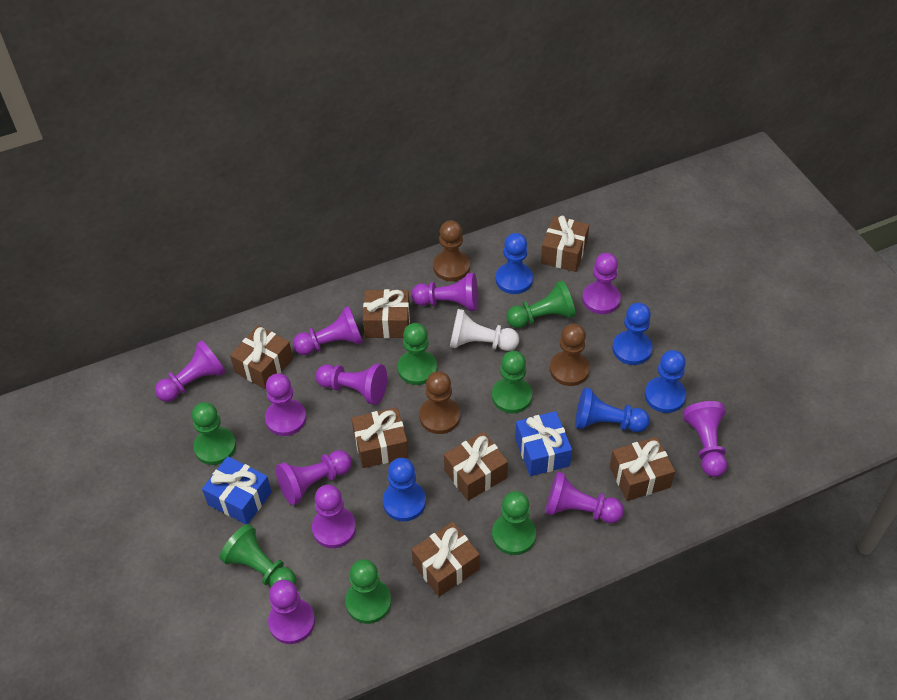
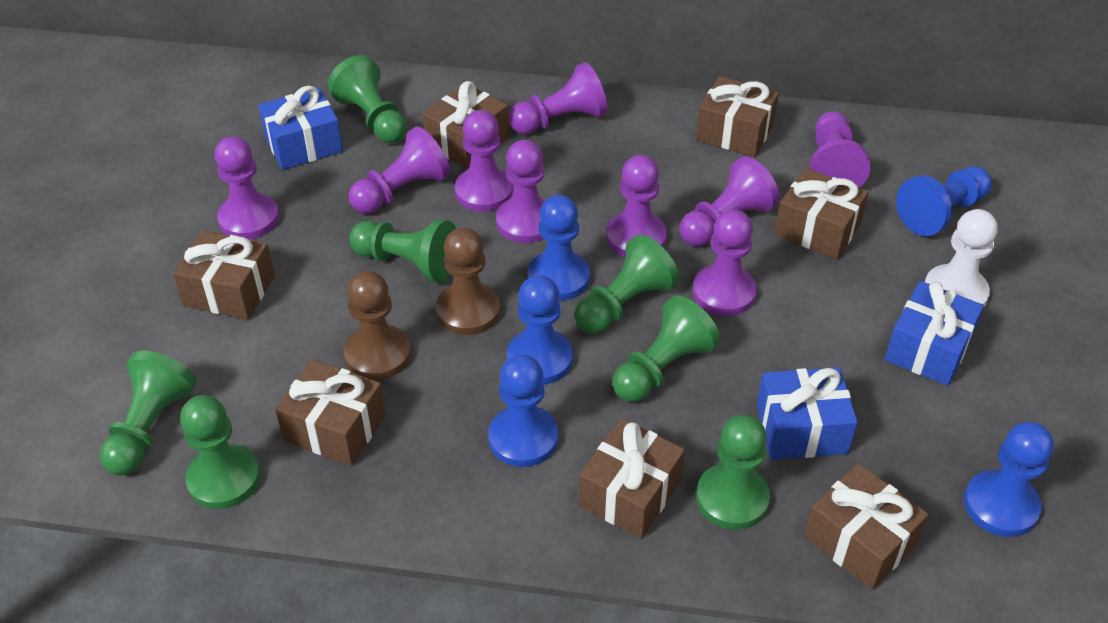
blue gift: 2 -> 3
brown pawn: 3 -> 2
purple pawn: 11 -> 9

